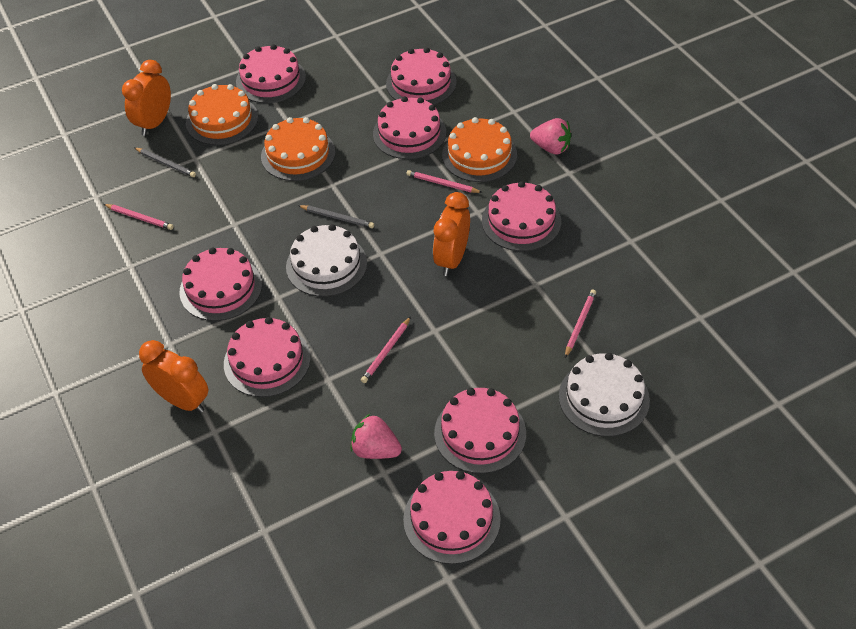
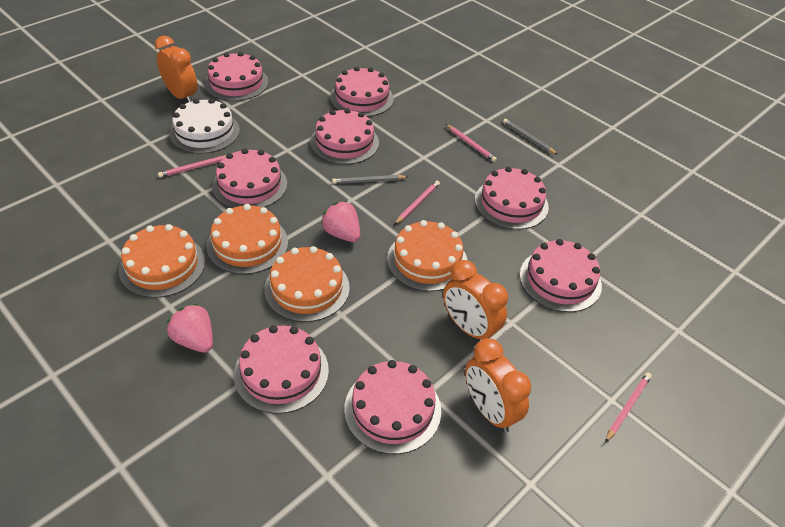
orange cake: 3 -> 4
white cake: 2 -> 1

